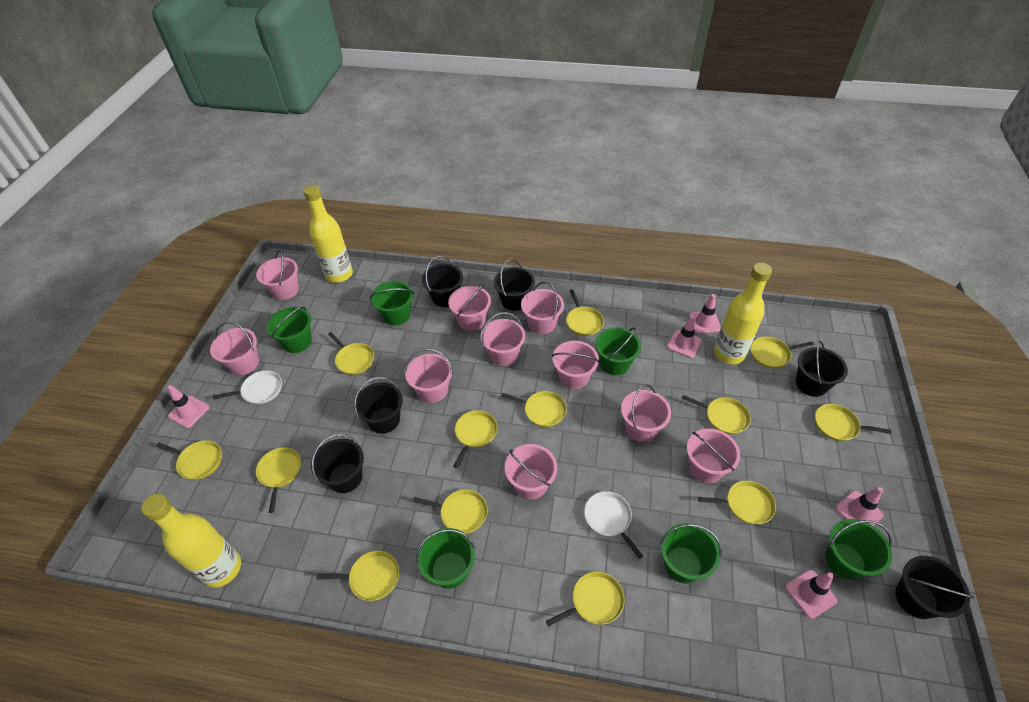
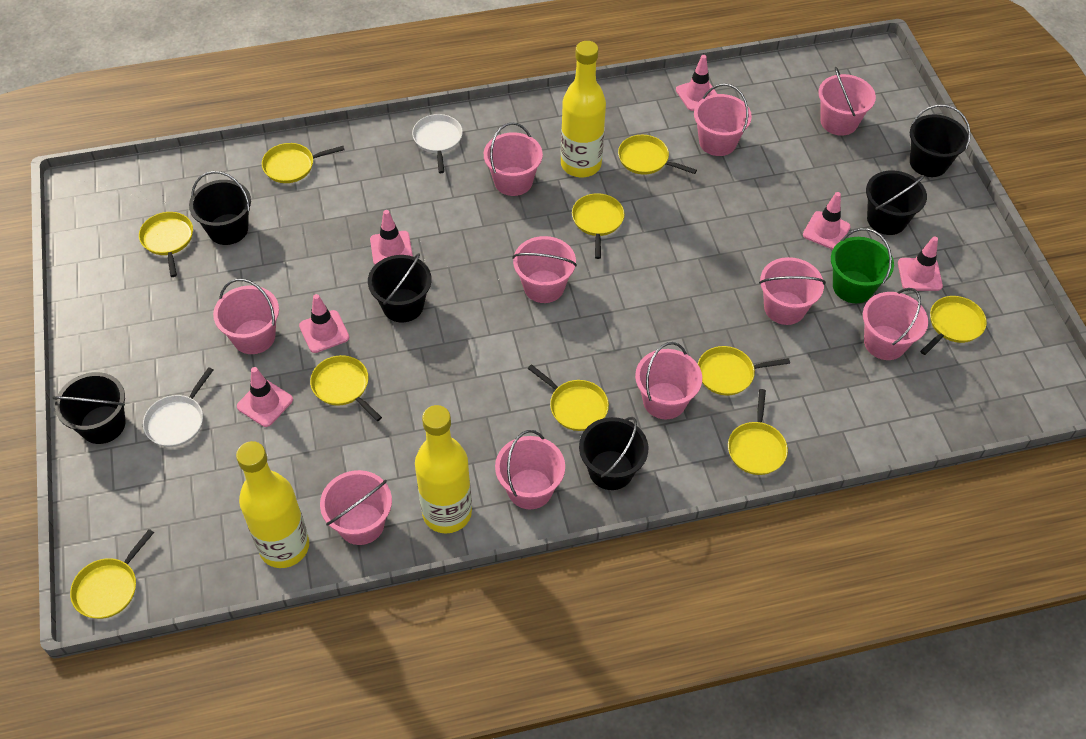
green bucket: 6 -> 1
pink traffic cone: 5 -> 6
yellow pan: 13 -> 10

